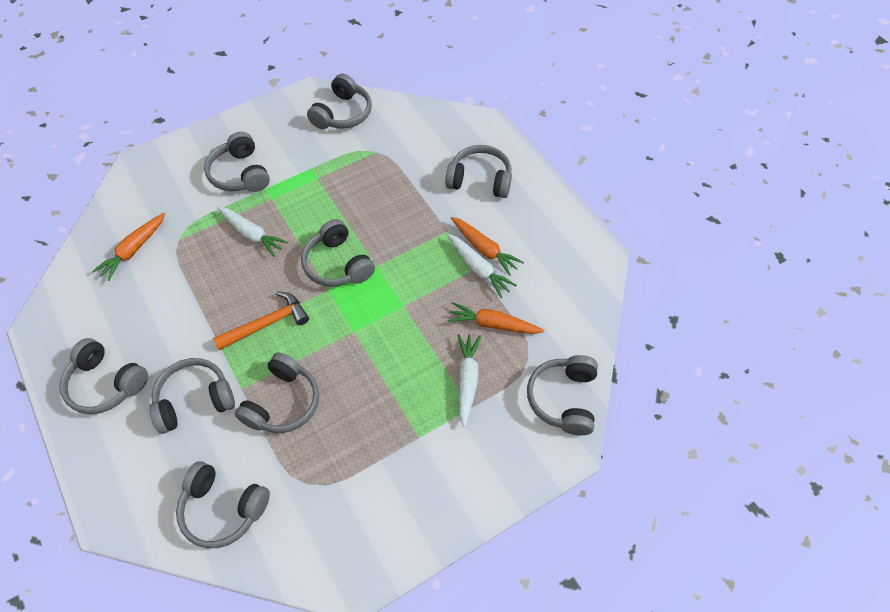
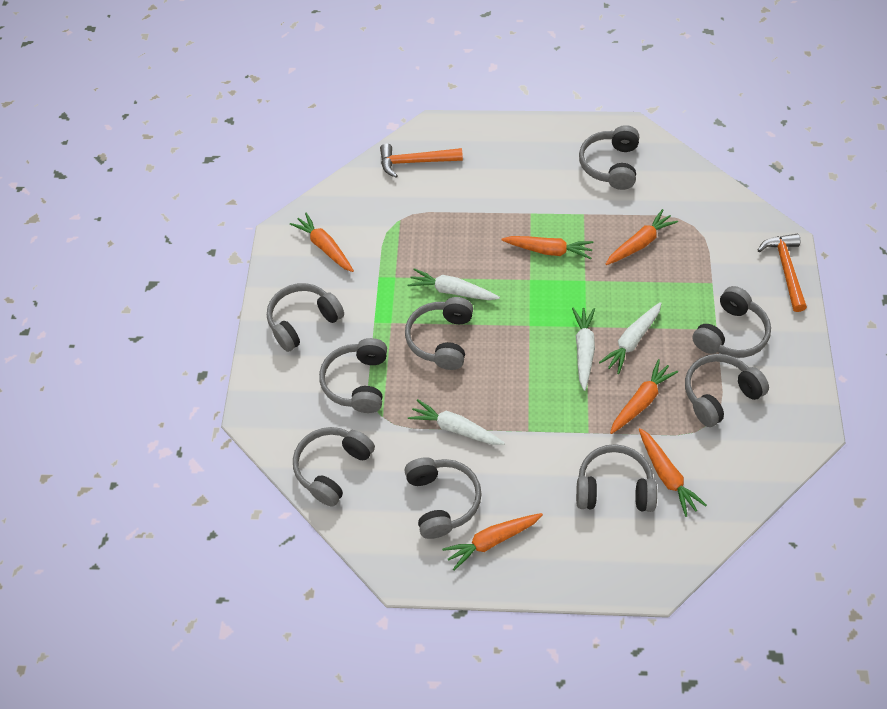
orange carrot: 3 -> 6
orange hammer: 1 -> 2
white carrot: 3 -> 4

